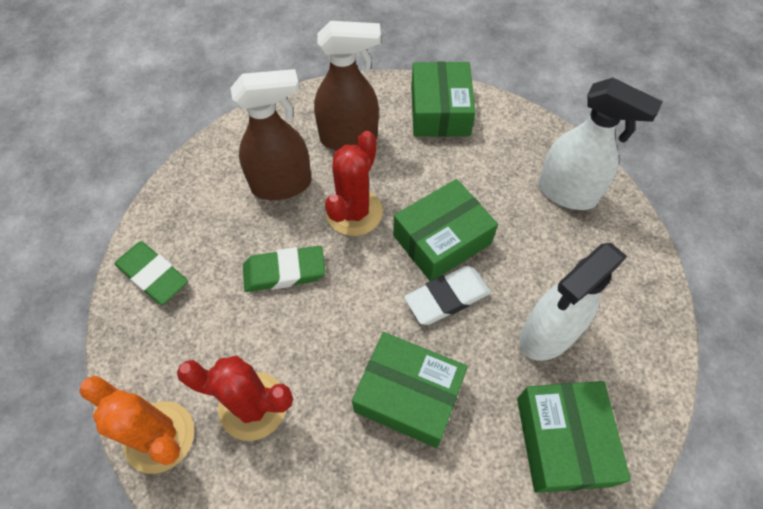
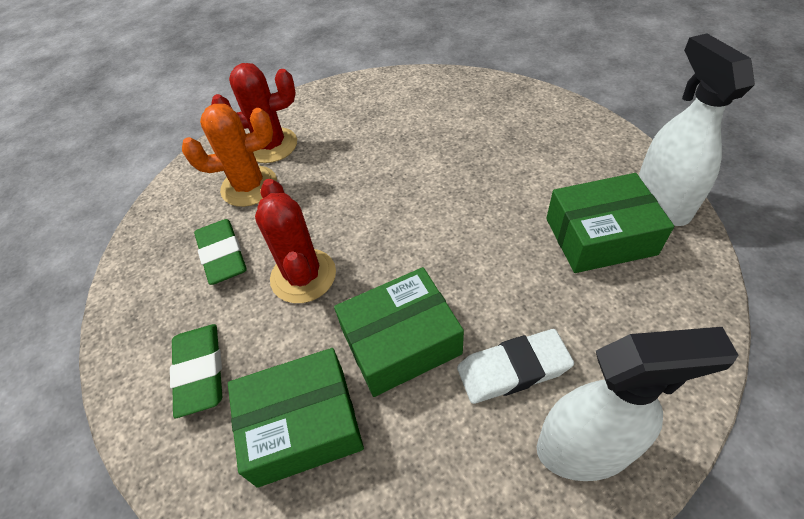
brown spray bottle: 2 -> 0
green box: 4 -> 3

